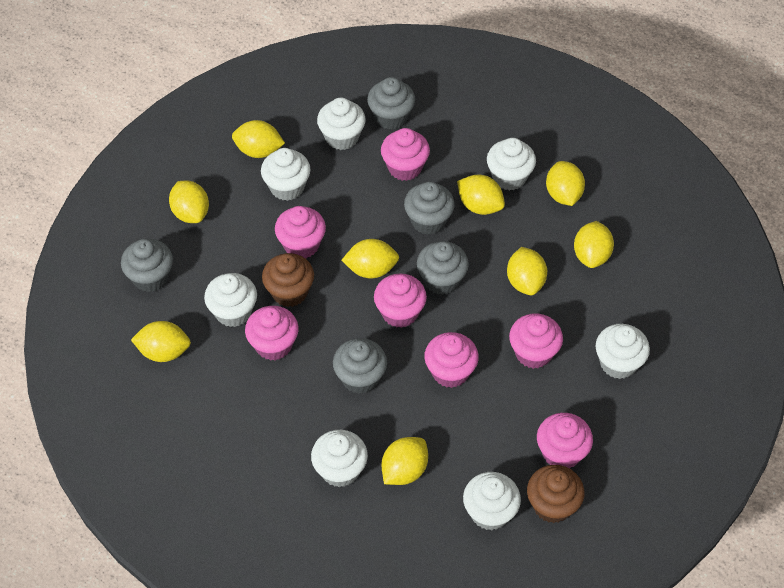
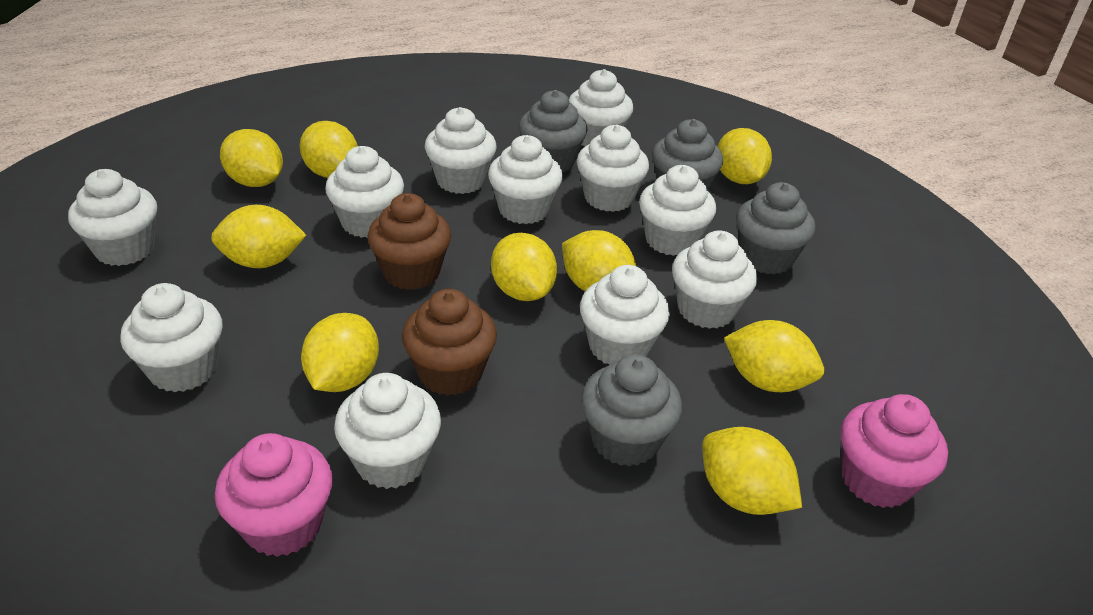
grey cupcake: 5 -> 4
pink cupcake: 7 -> 2
white cupcake: 7 -> 11

